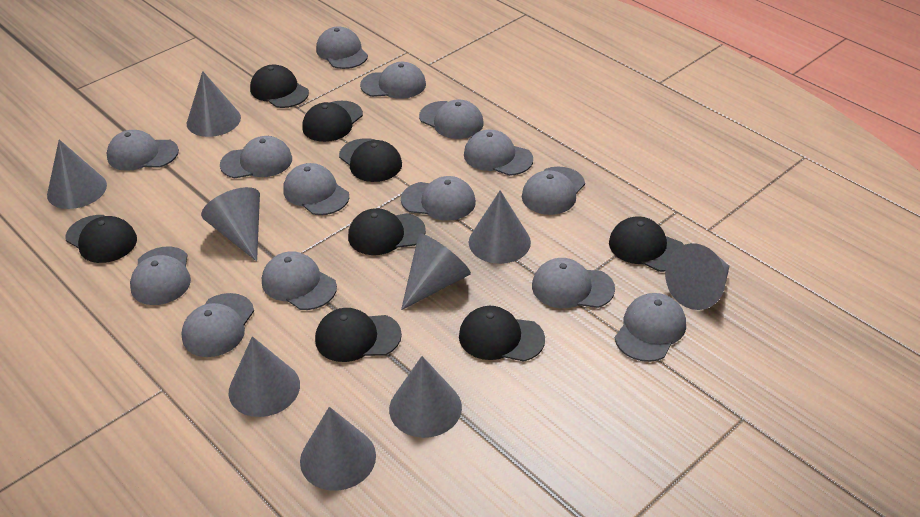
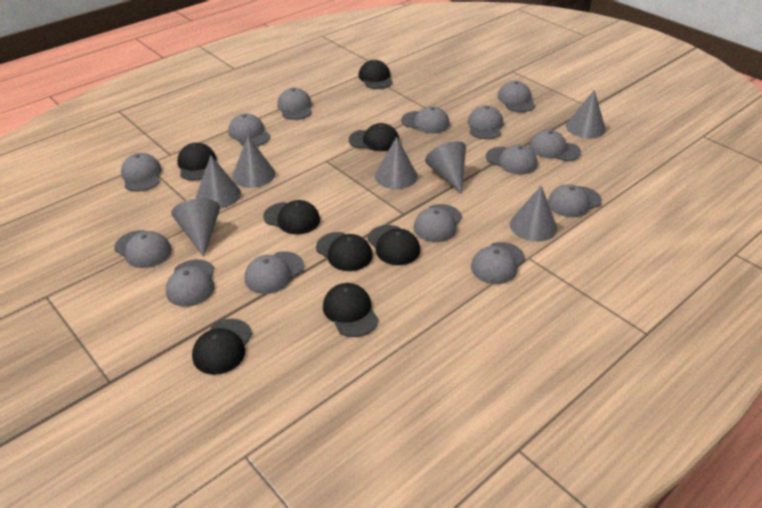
grey cone: 9 -> 7

